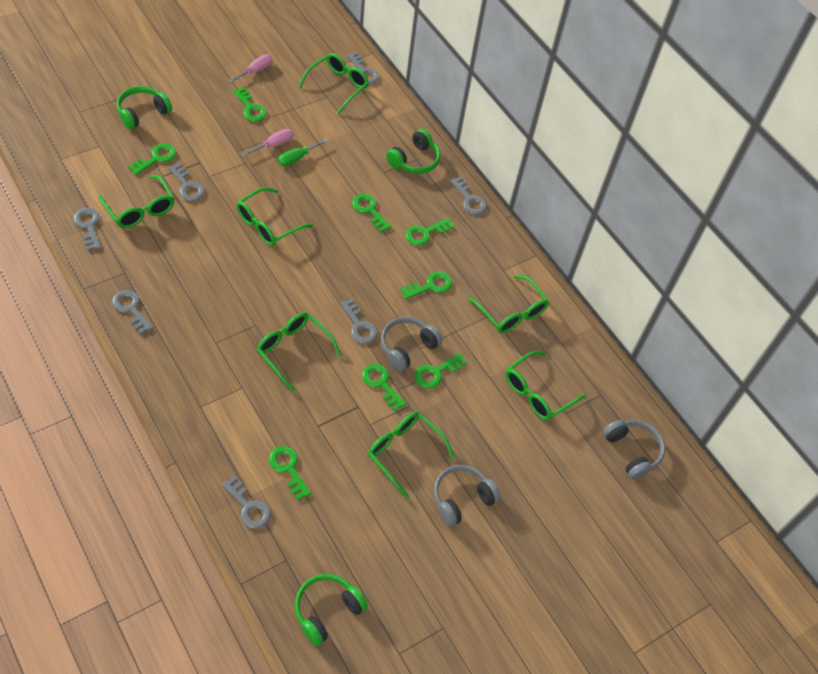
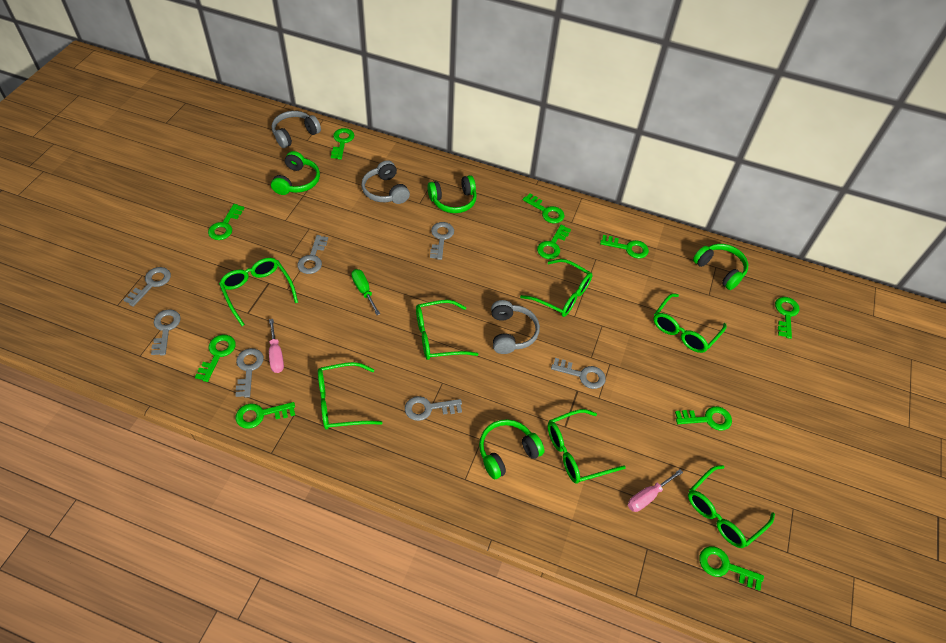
green headphones: 3 -> 4
green key: 8 -> 10

